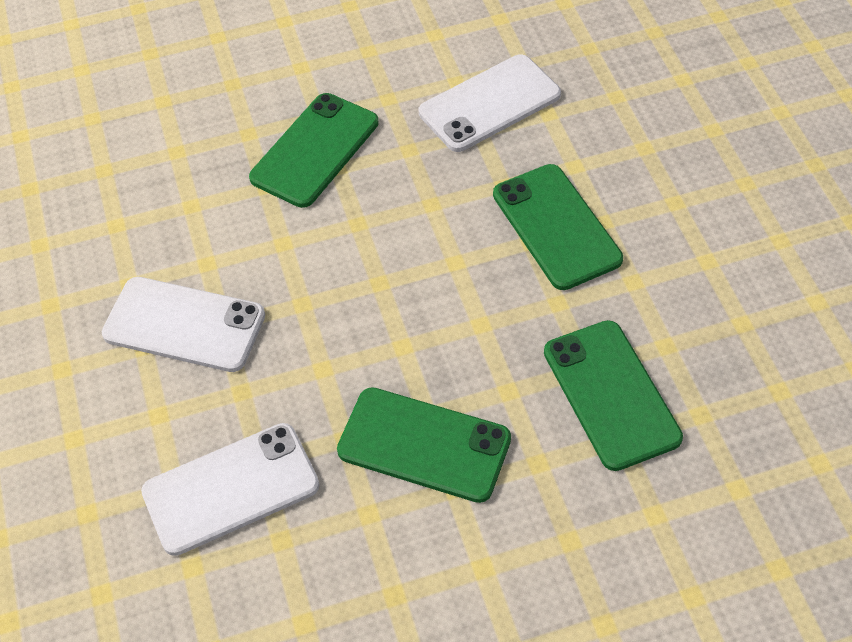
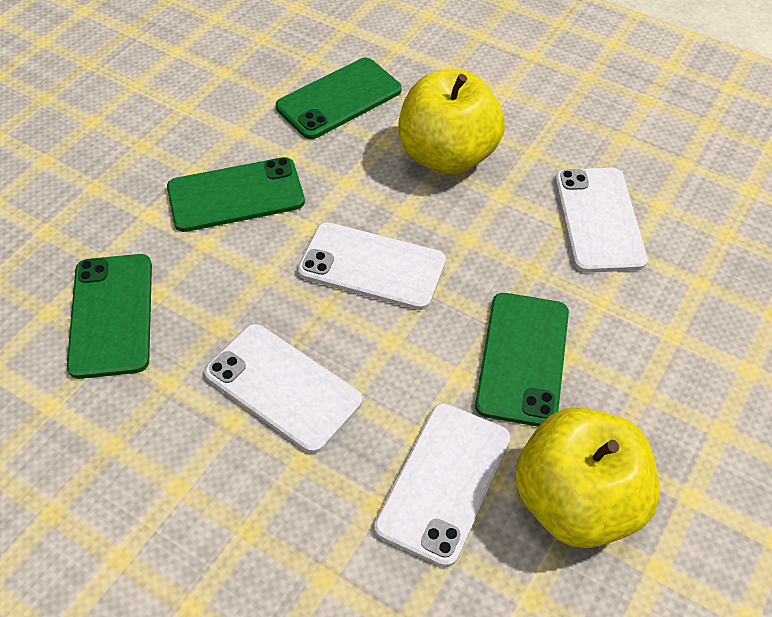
white phone: 3 -> 4
yellow apple: 0 -> 2

